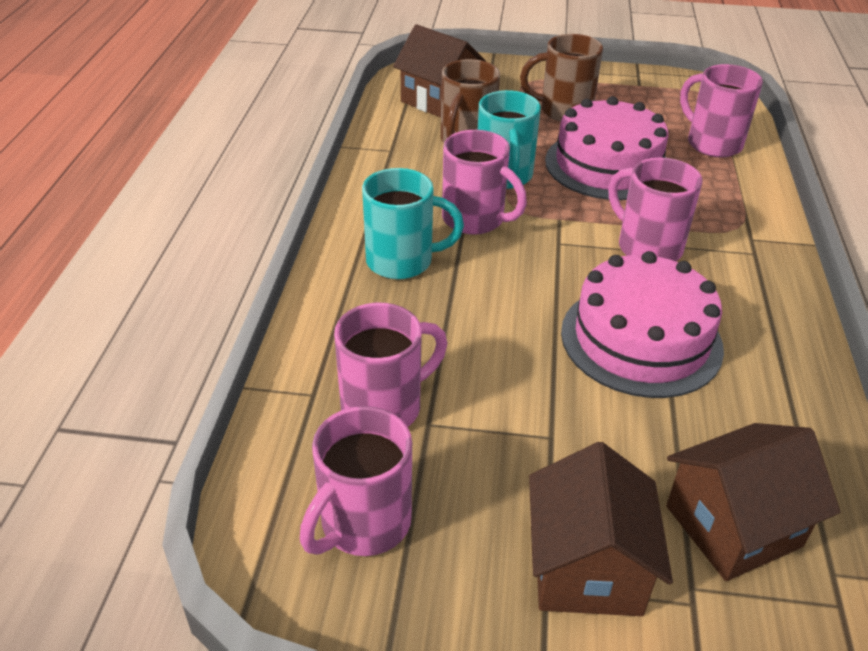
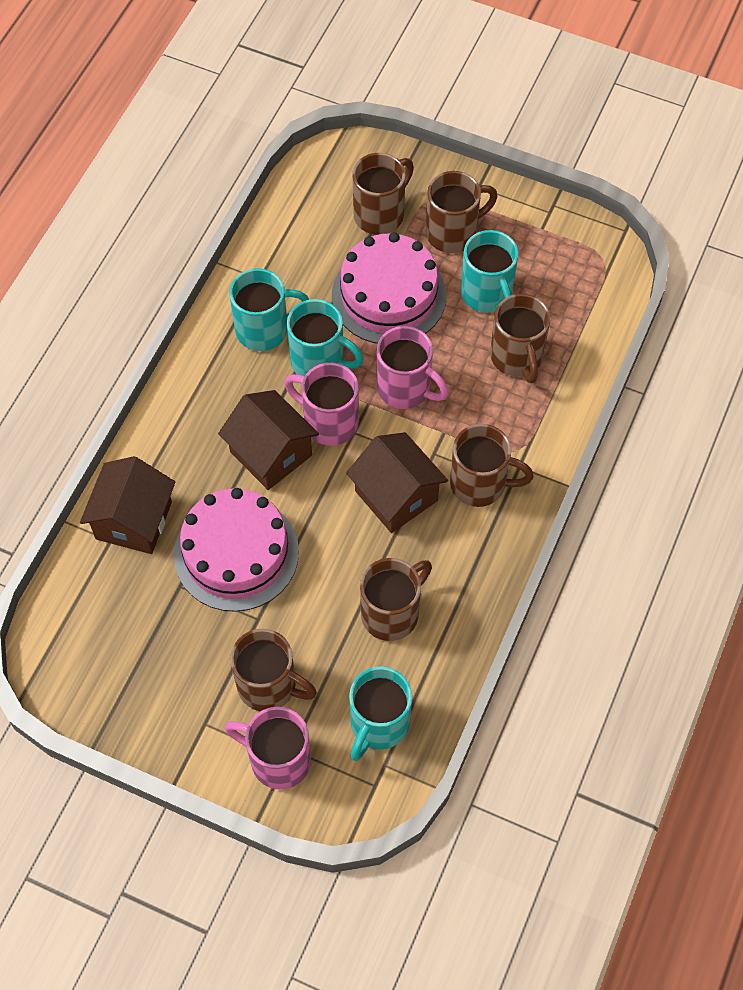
brown mug: 2 -> 6
pink mug: 5 -> 3
turquoise mug: 2 -> 4

